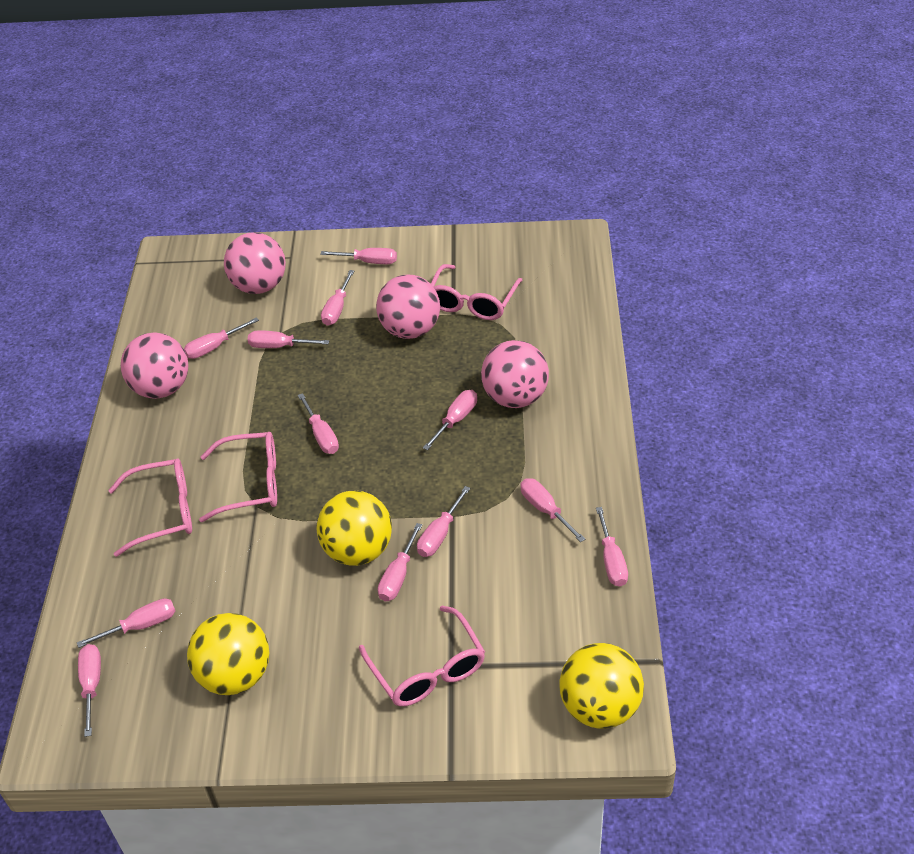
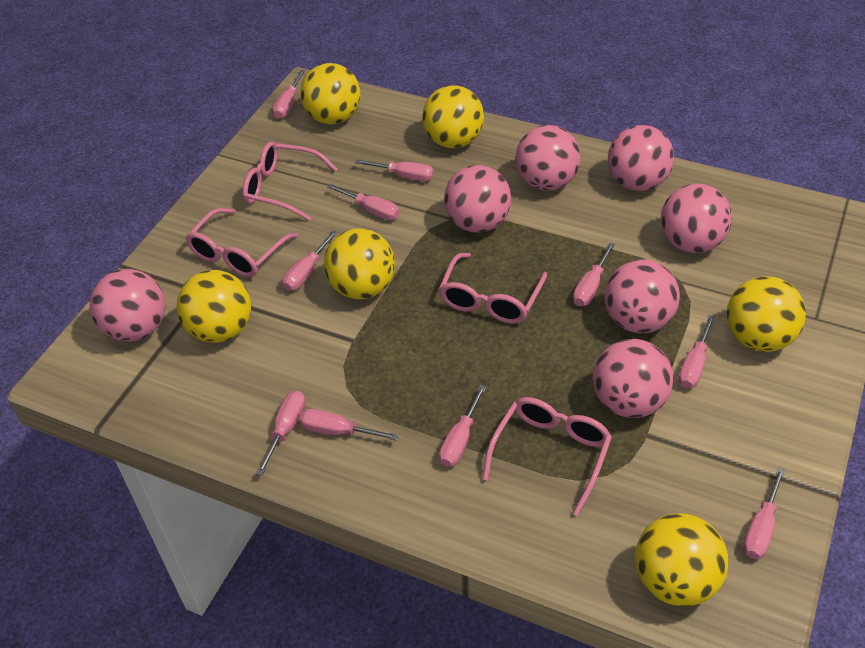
pink ball: 4 -> 7
pink screwdriver: 12 -> 10
yellow ball: 3 -> 6

